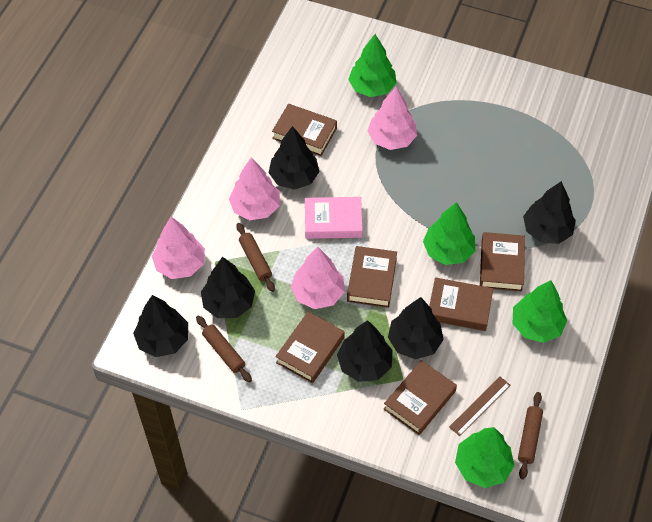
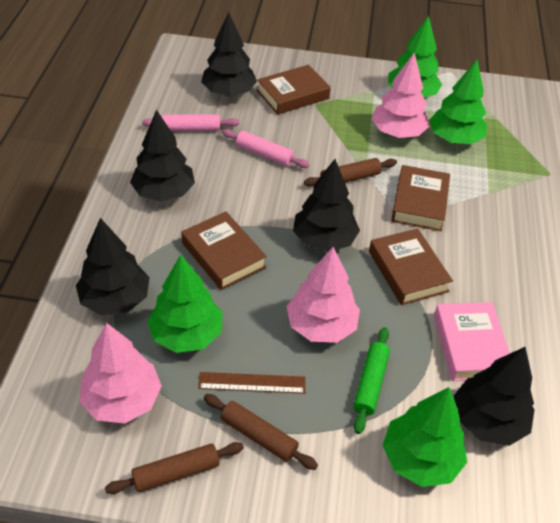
black tree: 6 -> 5
brown book: 6 -> 4
green rolling pin: 0 -> 1
pink rolling pin: 0 -> 2
pink tree: 4 -> 3

